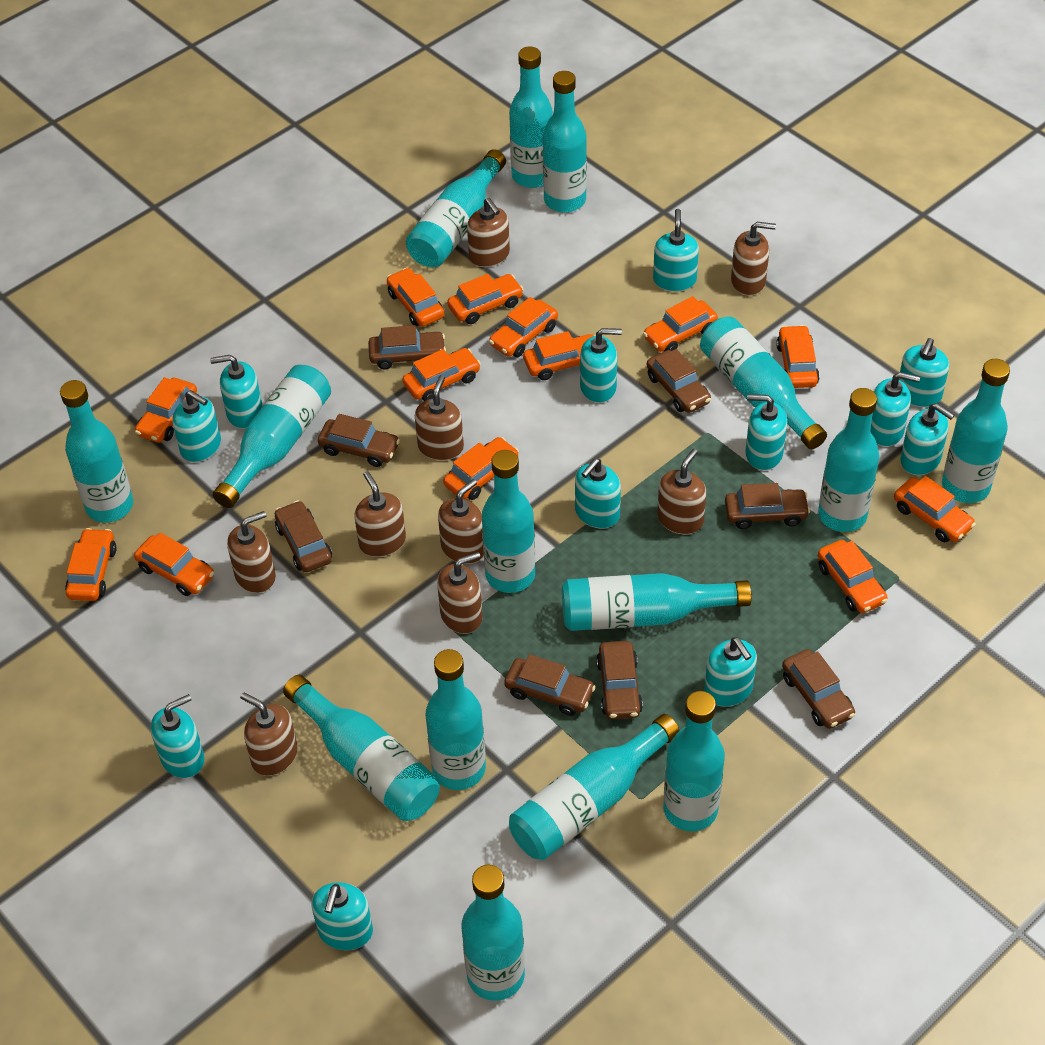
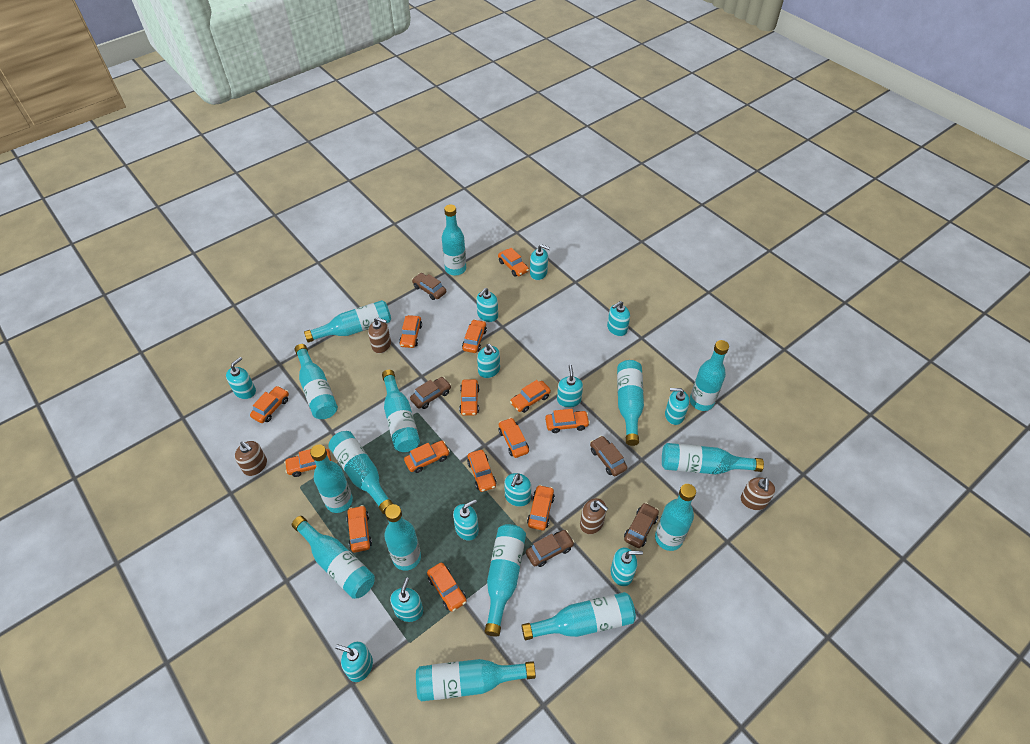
brown car: 8 -> 5
brown soap dispenser: 9 -> 4
orange car: 13 -> 14

